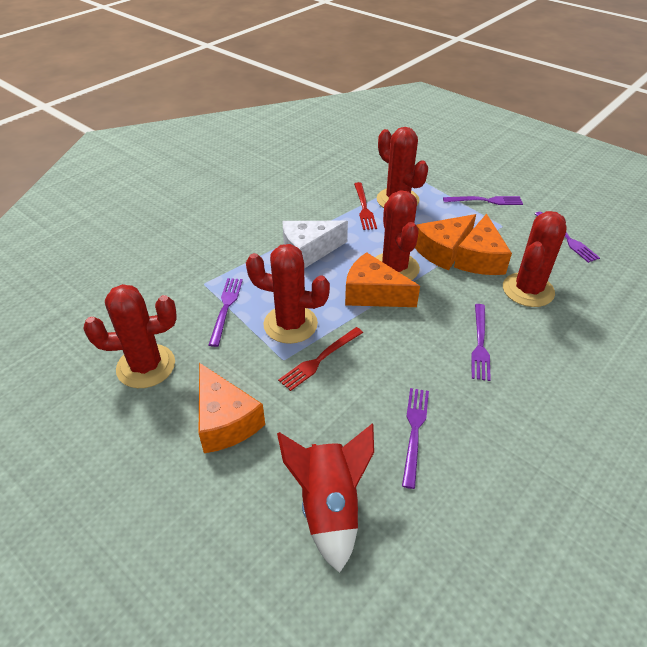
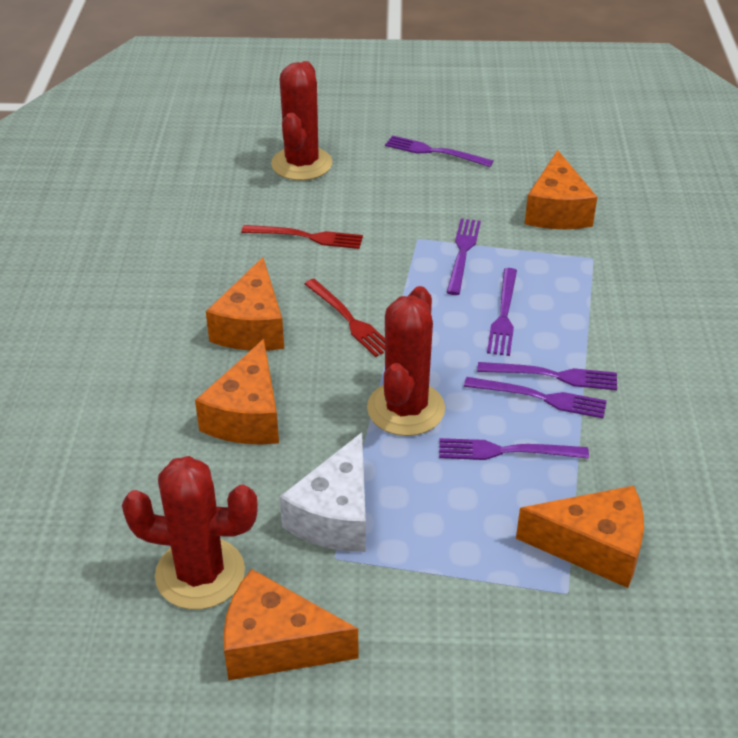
orange cheese: 4 -> 5
purple fork: 5 -> 6
red cactus: 5 -> 3
red rocket: 1 -> 0

